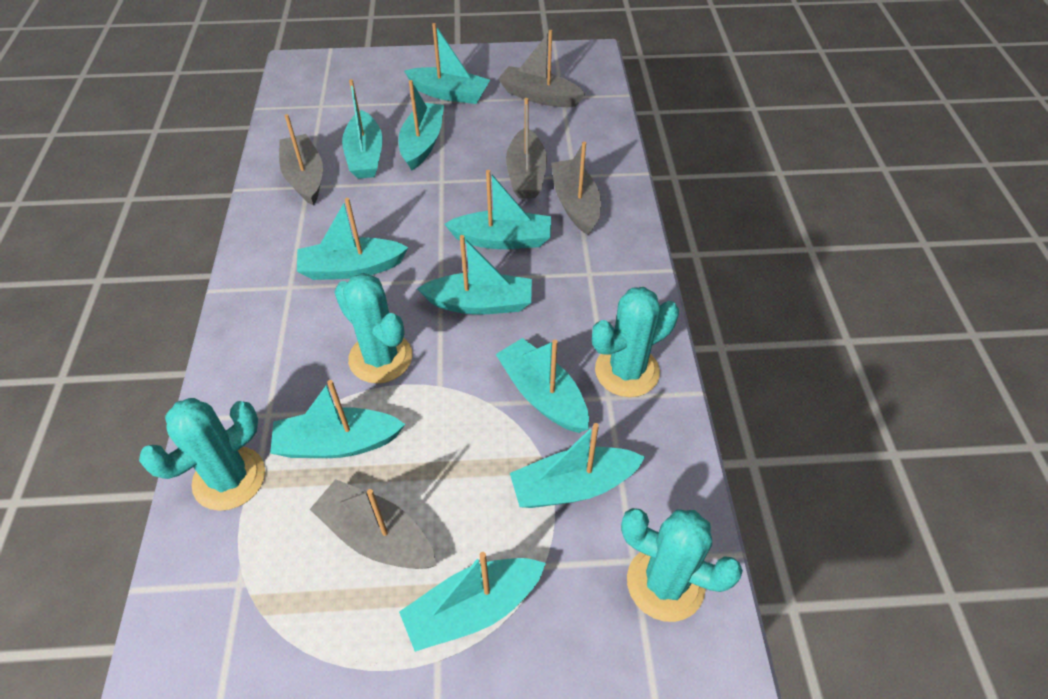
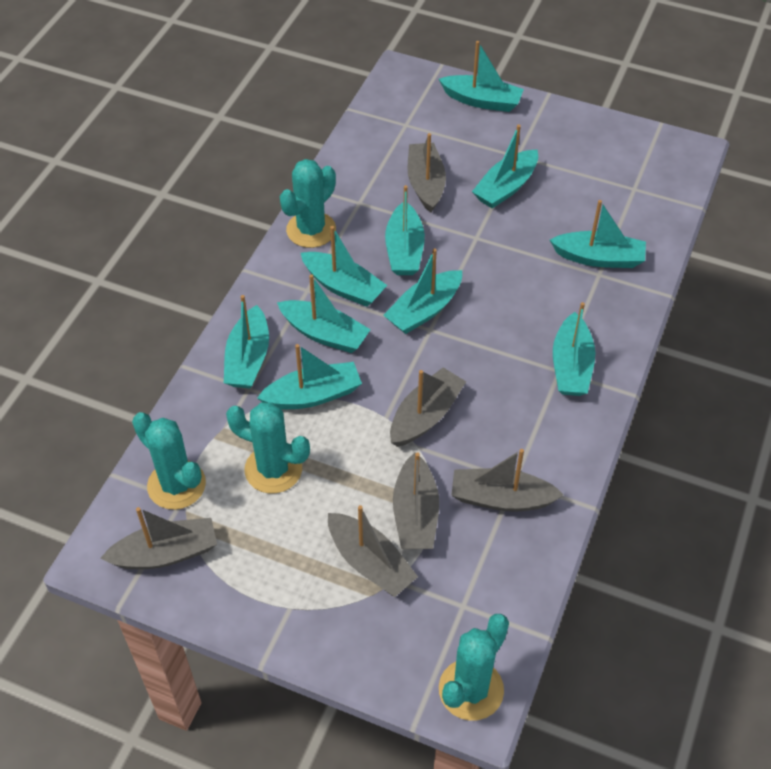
grey boat: 5 -> 6

